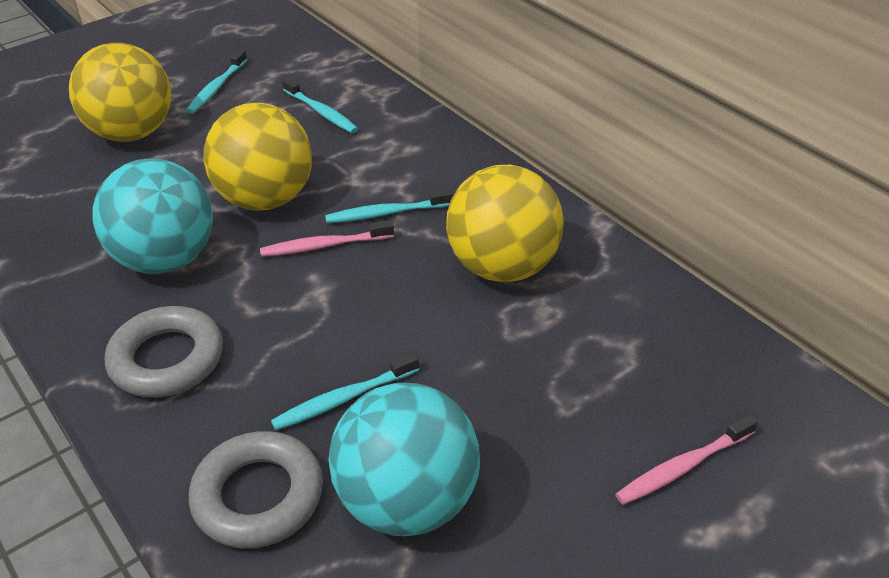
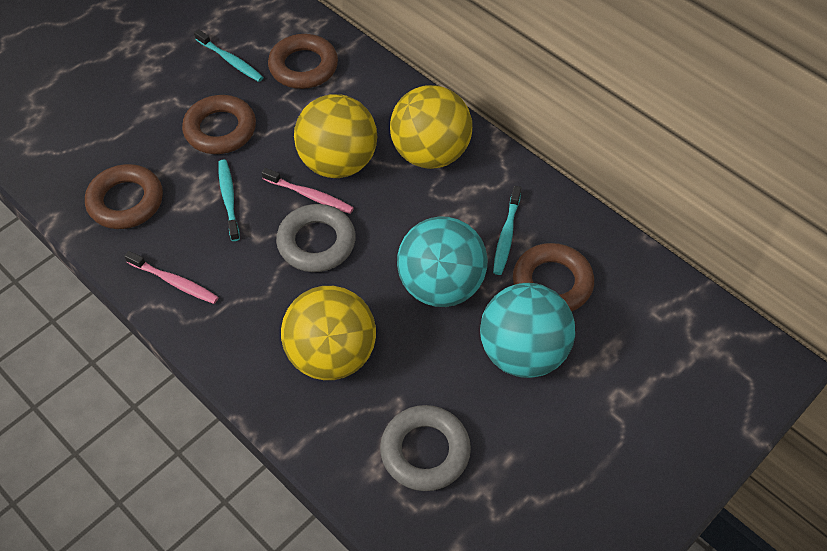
brown ring: 0 -> 4
turquoise toothbrush: 4 -> 3

